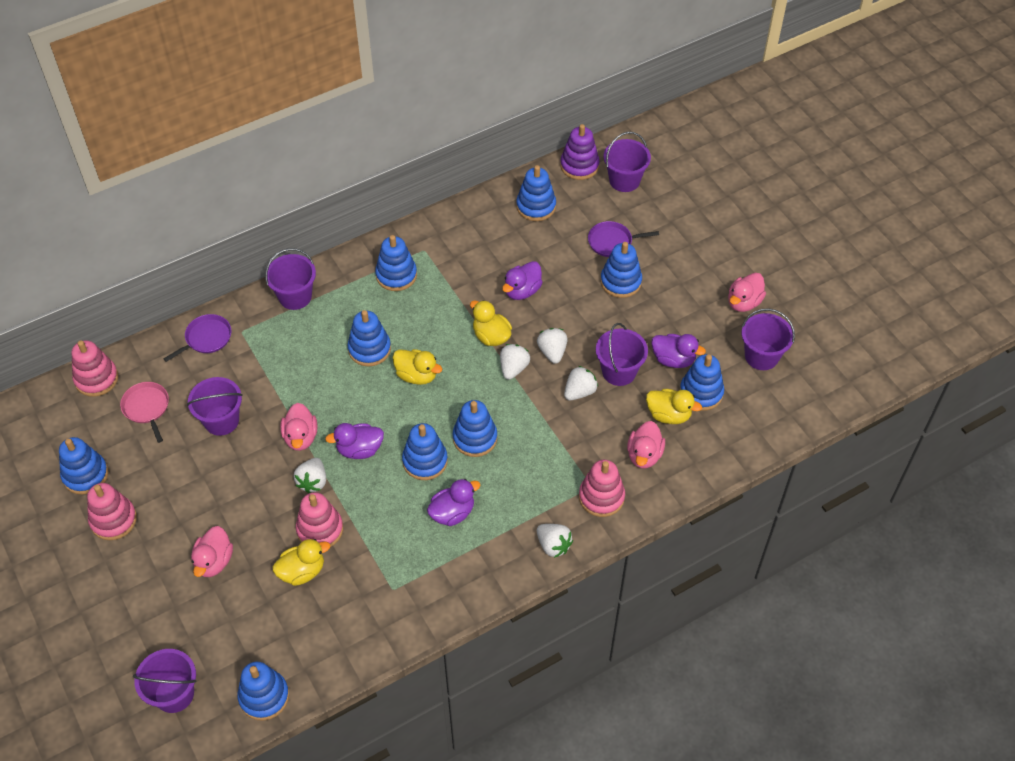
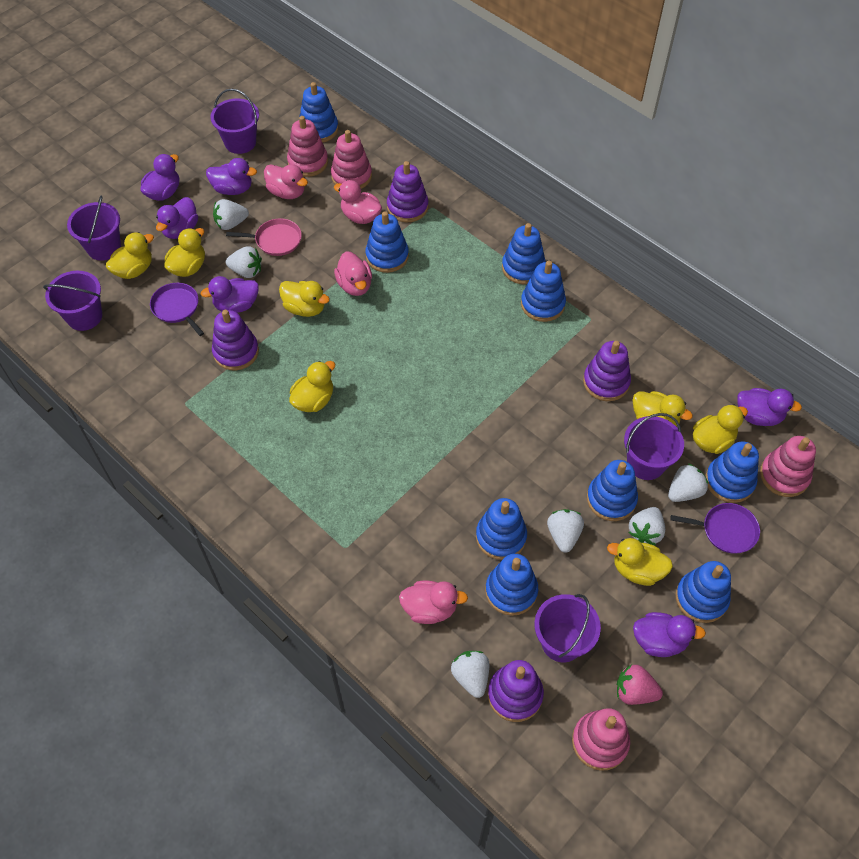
pink strawberry: 0 -> 1
purple bucket: 6 -> 5
purple duck: 4 -> 6
purple stacking toy: 1 -> 4
white strawberry: 5 -> 6
yellow duck: 4 -> 7

